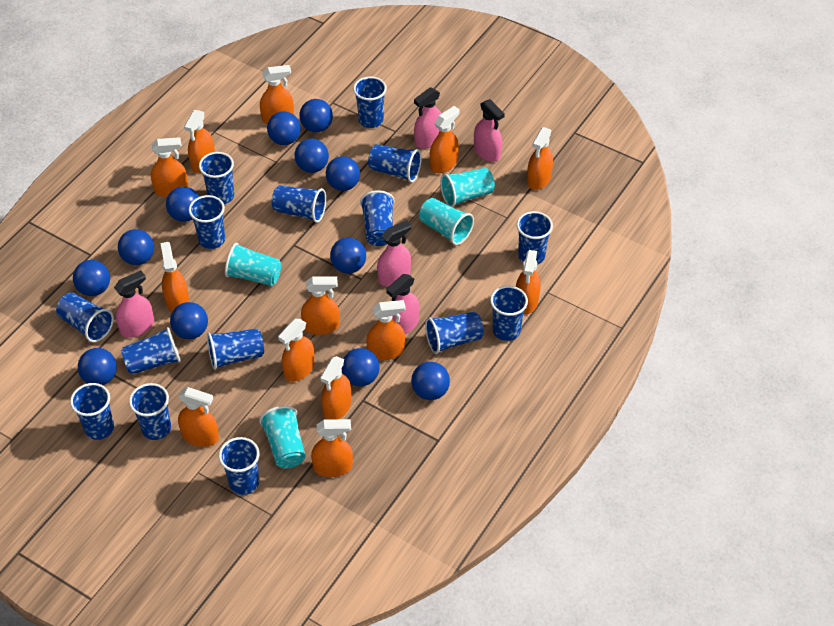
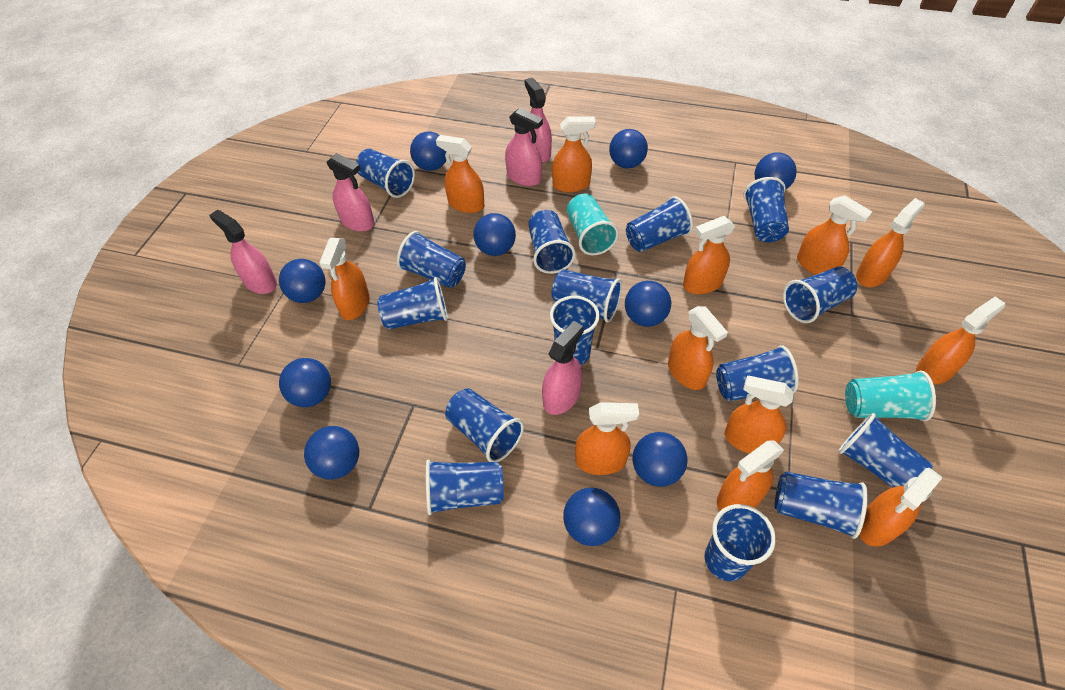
blue ball: 12 -> 10
orange spray bottle: 13 -> 12
turquoise cup: 4 -> 2

